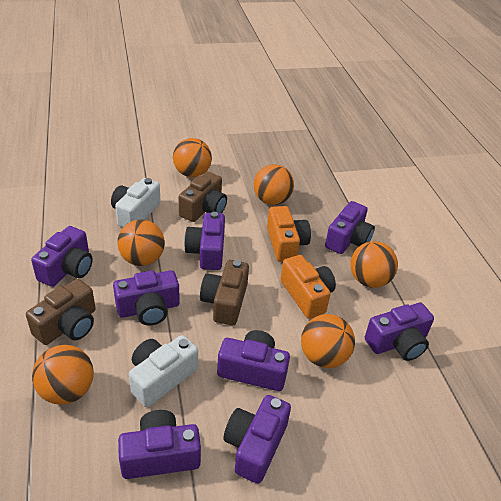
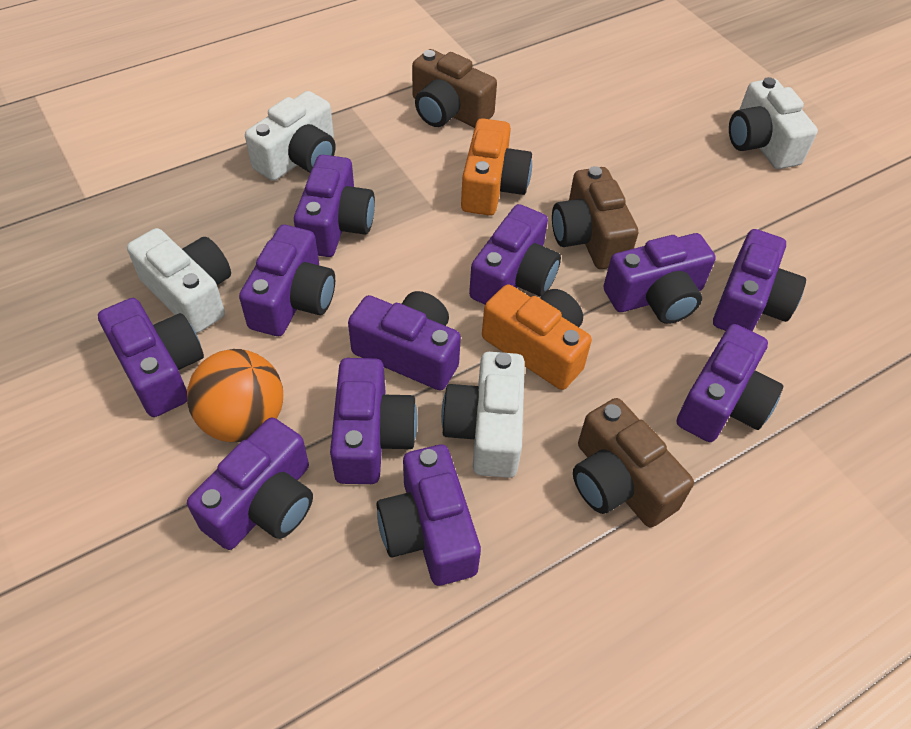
orange ball: 6 -> 1
purple camera: 8 -> 11
white camera: 2 -> 4

